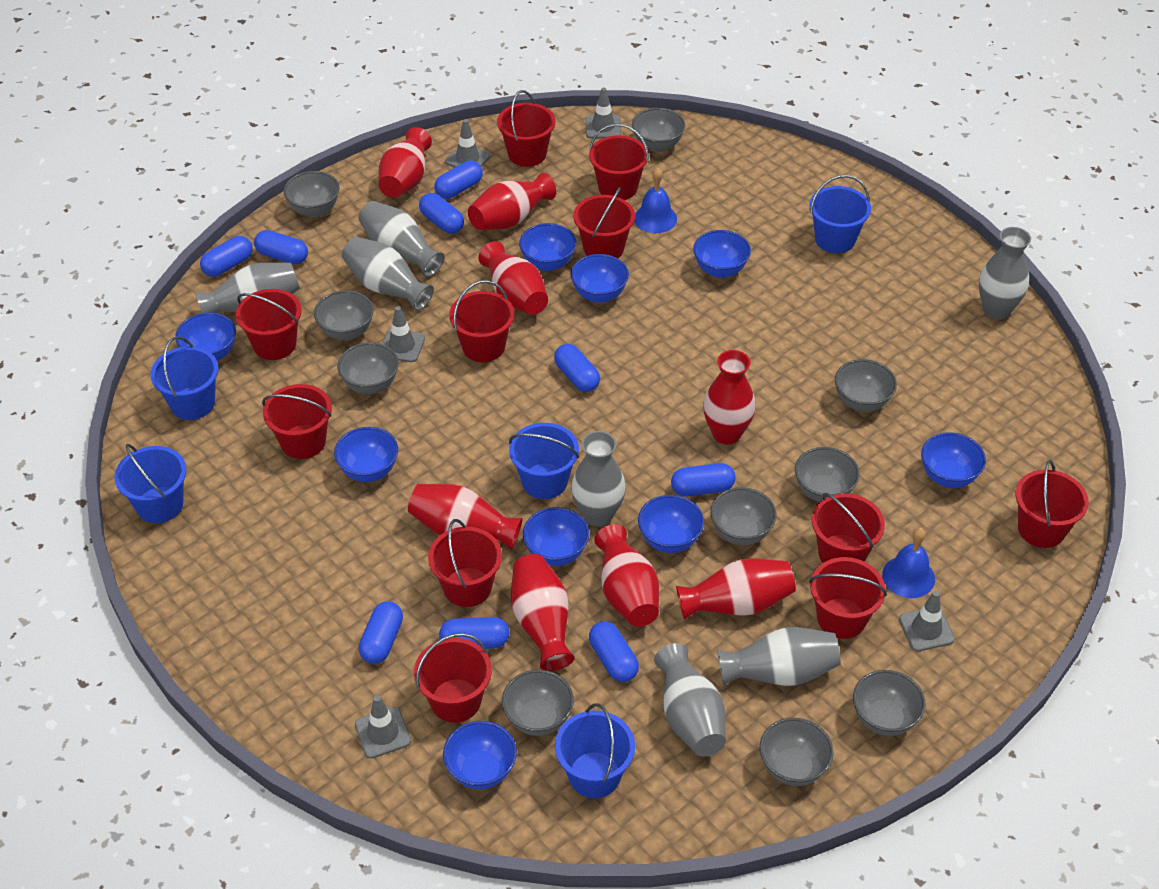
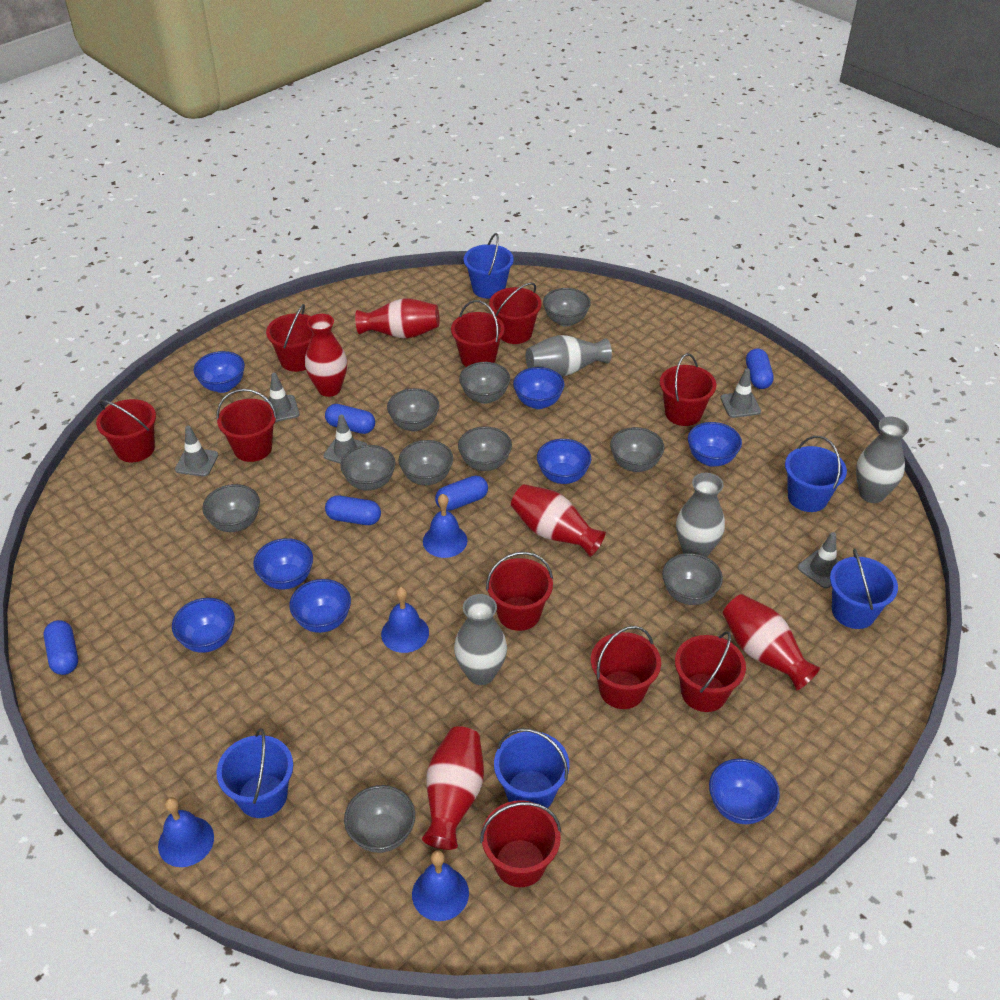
blue bell: 2 -> 4
blue bowl: 9 -> 8
blue capsule: 9 -> 5
grey vase: 7 -> 4
red bucket: 11 -> 10
red vase: 8 -> 5

